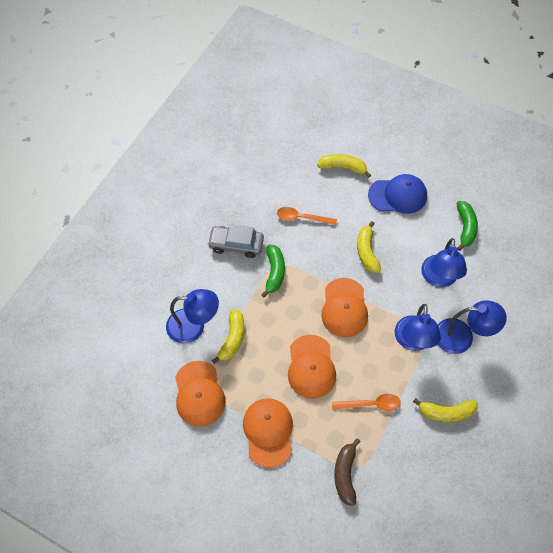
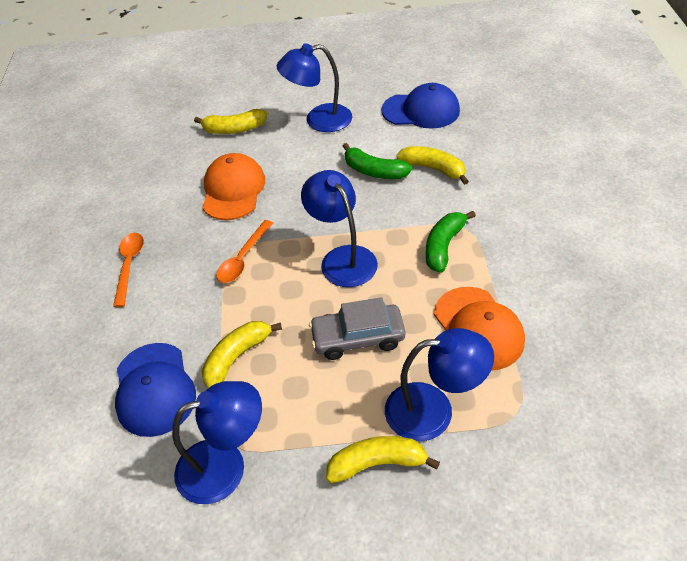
blue cap: 1 -> 2
brown banana: 1 -> 0
orange cap: 4 -> 2

